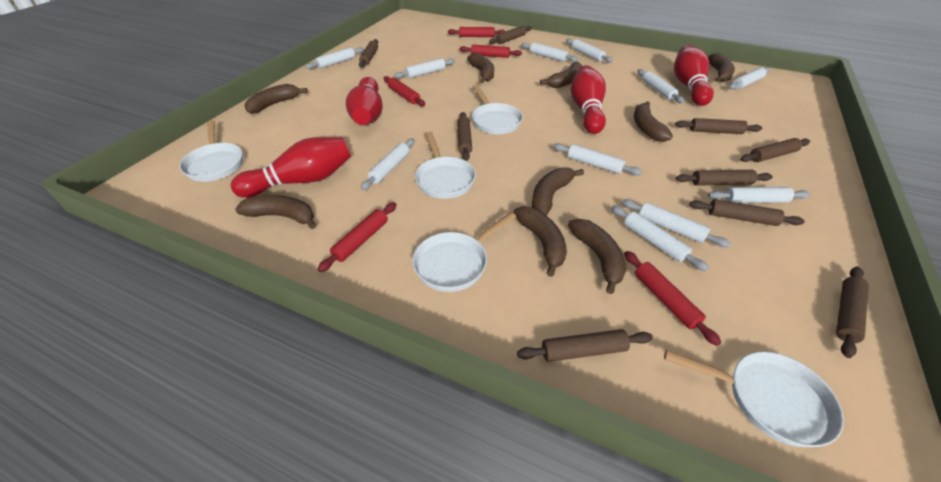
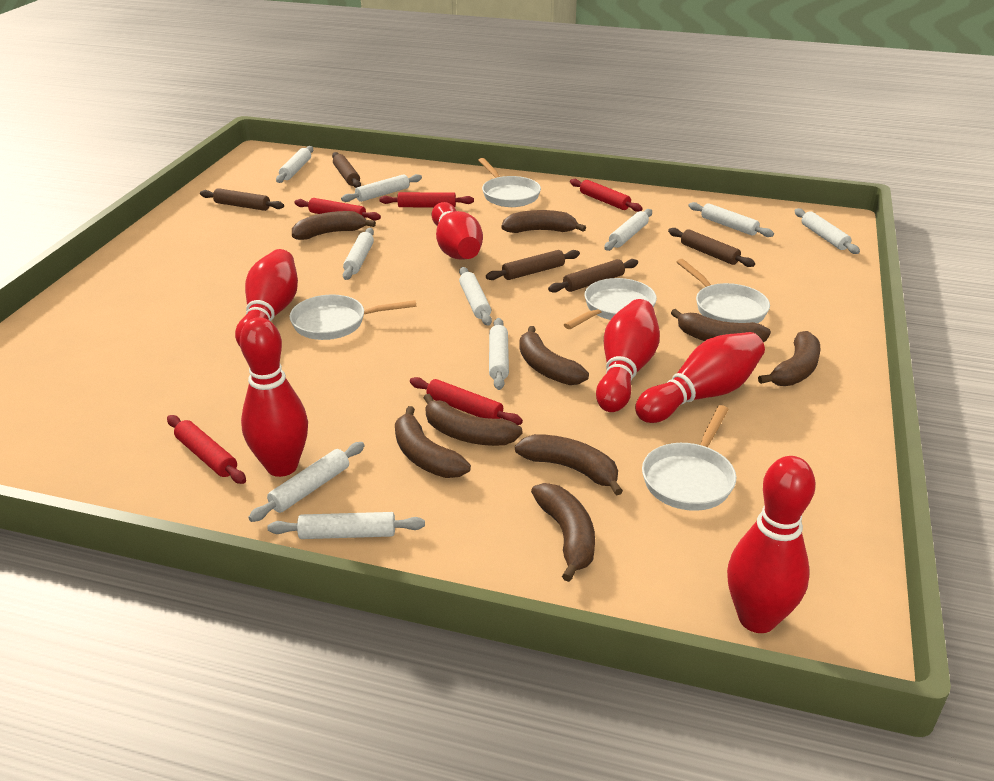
brown rolling pin: 9 -> 5
red bowling pin: 4 -> 6
white rolling pin: 11 -> 10

